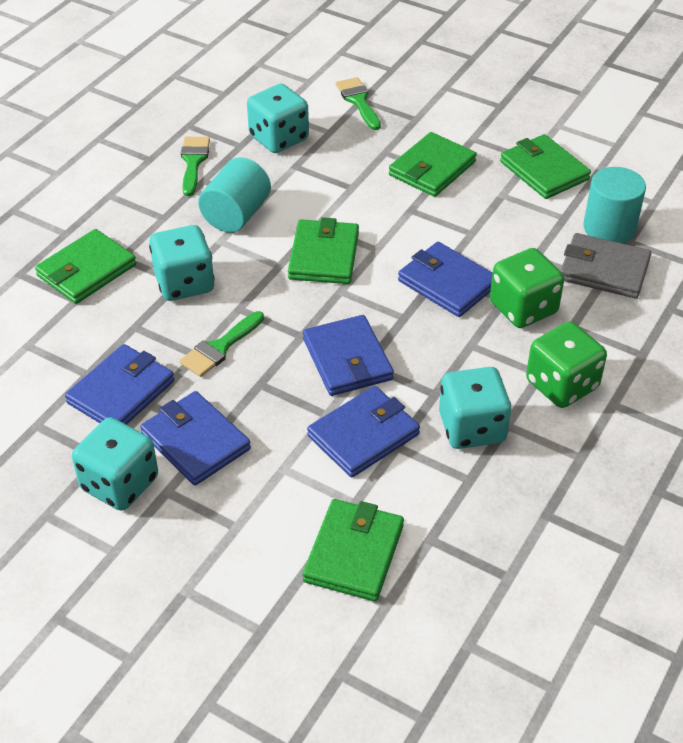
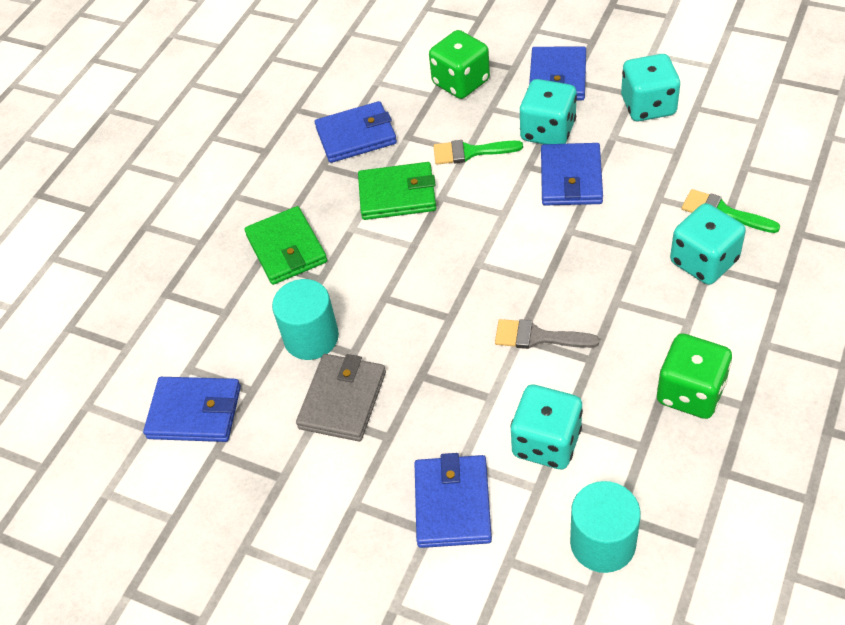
green brush: 3 -> 2
green wallet: 5 -> 2
grey brush: 0 -> 1

